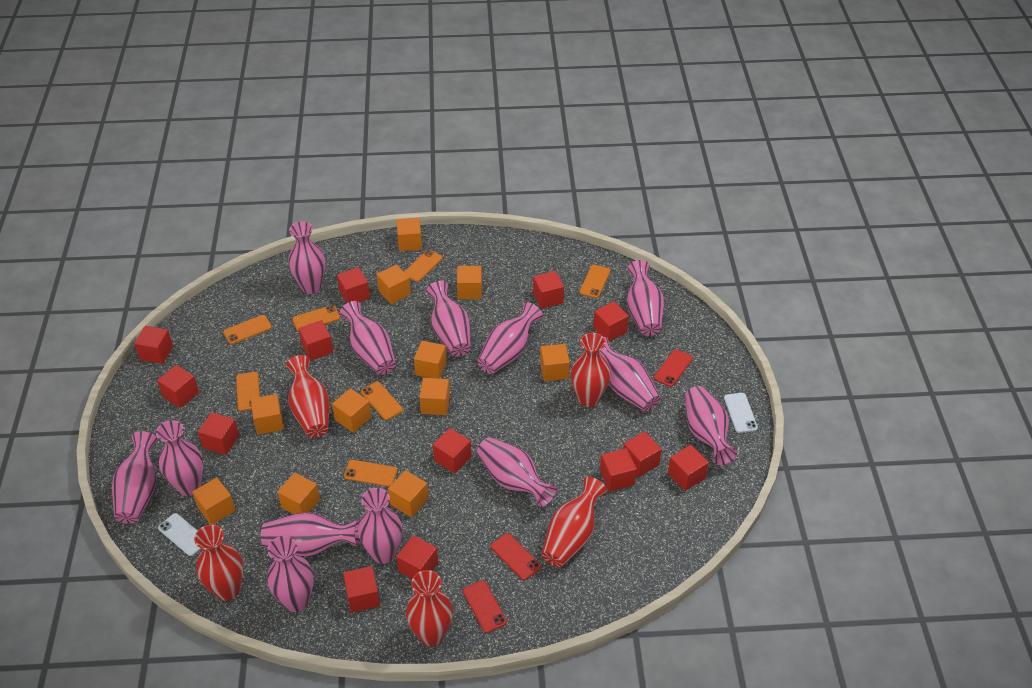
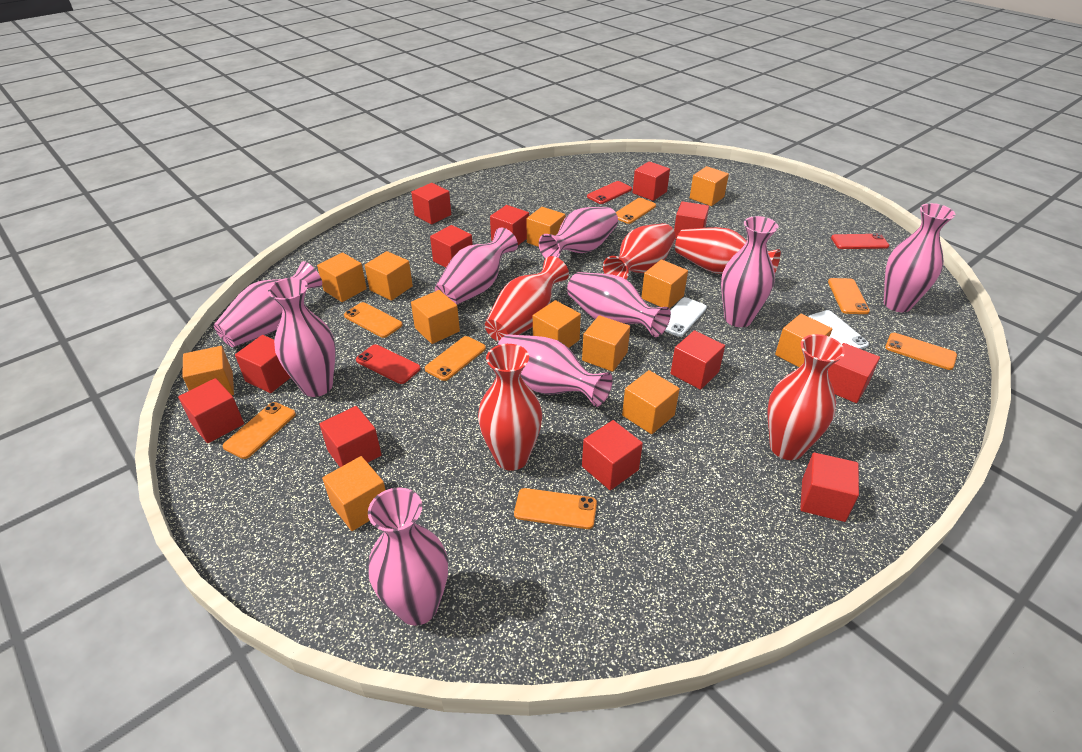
orange cube: 11 -> 12
pink vase: 13 -> 9
red cube: 13 -> 12

